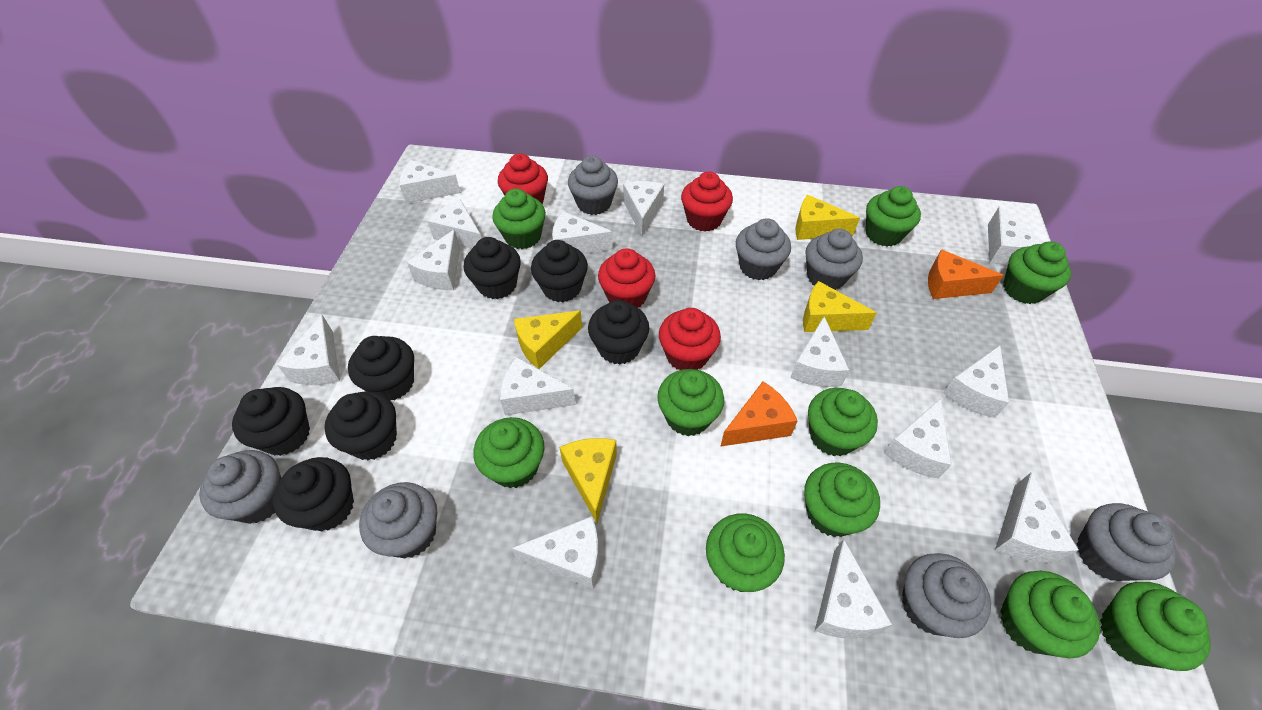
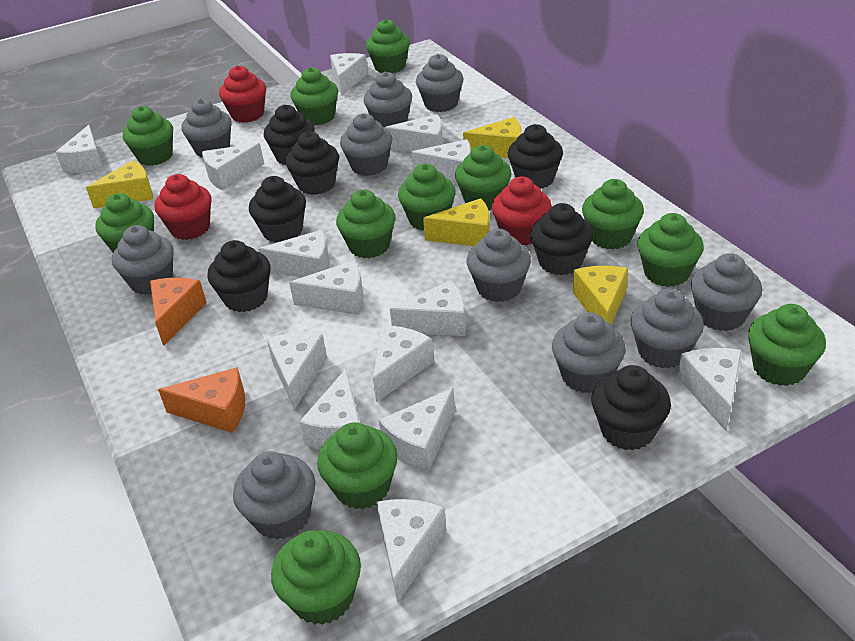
green cupcake: 10 -> 12
grey cupcake: 7 -> 10
red cupcake: 4 -> 3

